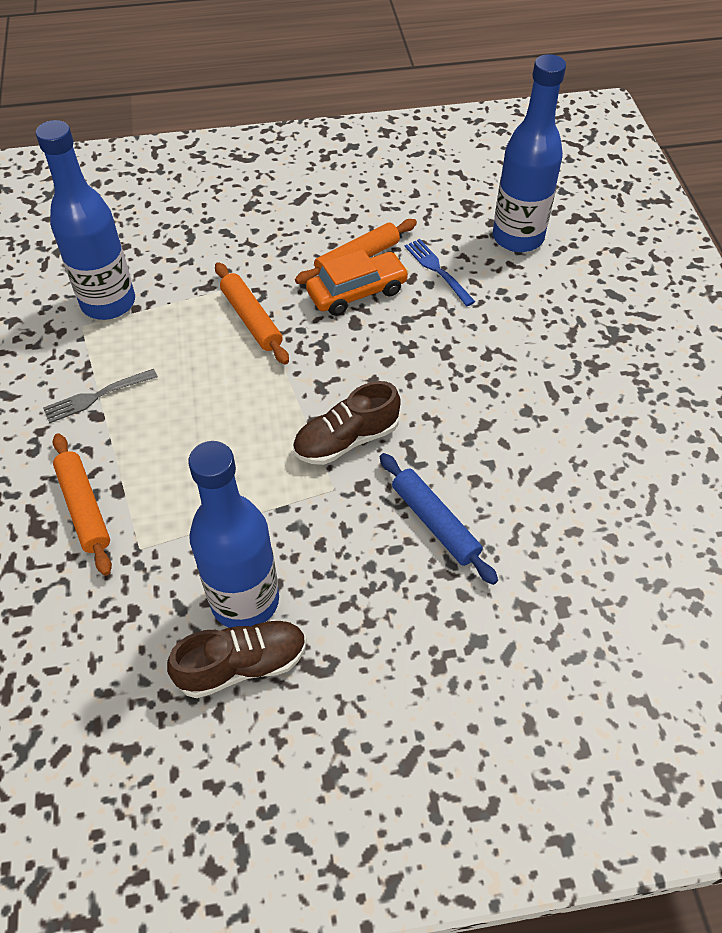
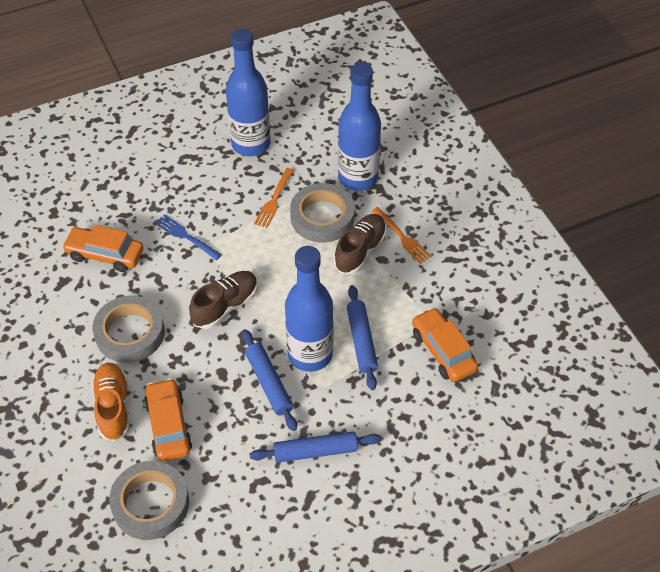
blue rolling pin: 1 -> 3
grey fork: 1 -> 0
grey tape: 0 -> 3
orange car: 1 -> 3
orange fork: 0 -> 2
orange rolling pin: 3 -> 0
orange shoe: 0 -> 1

